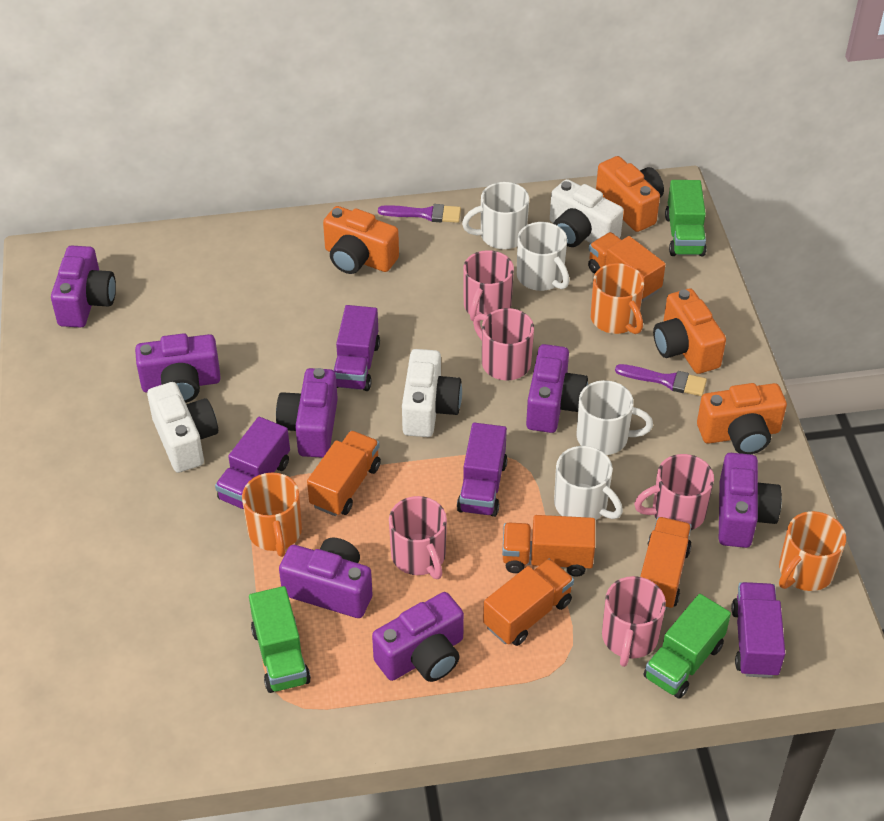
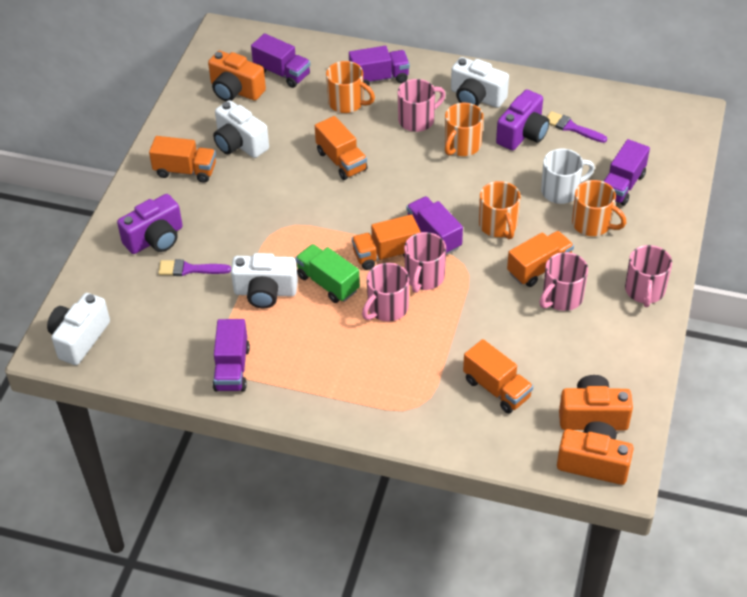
green truck: 3 -> 1
orange camera: 4 -> 3
orange mug: 3 -> 4
purple camera: 7 -> 2
purple truck: 4 -> 5
white camera: 3 -> 4
white mug: 4 -> 1

